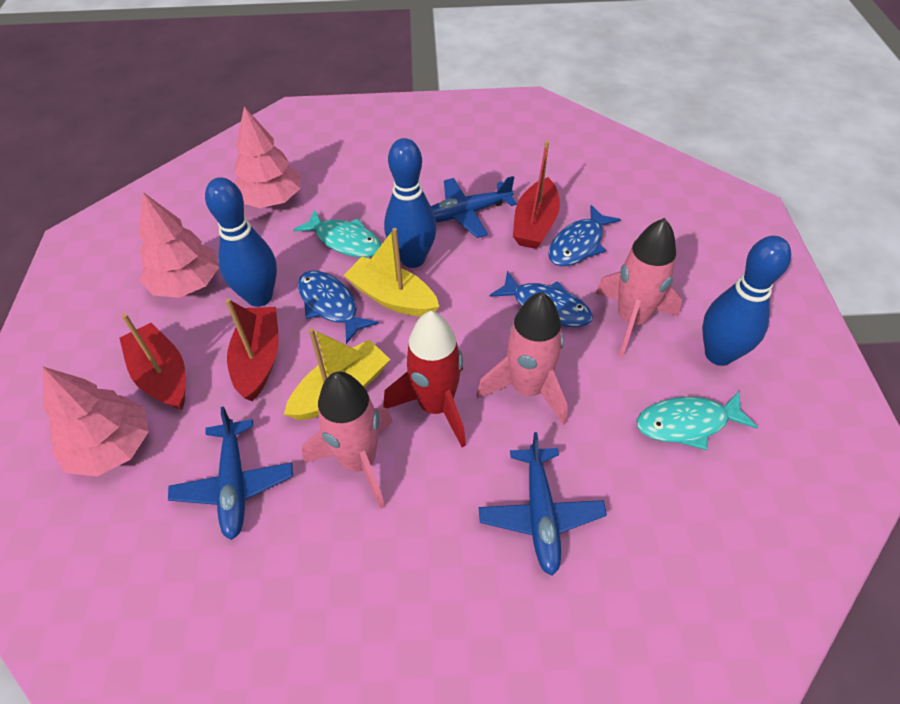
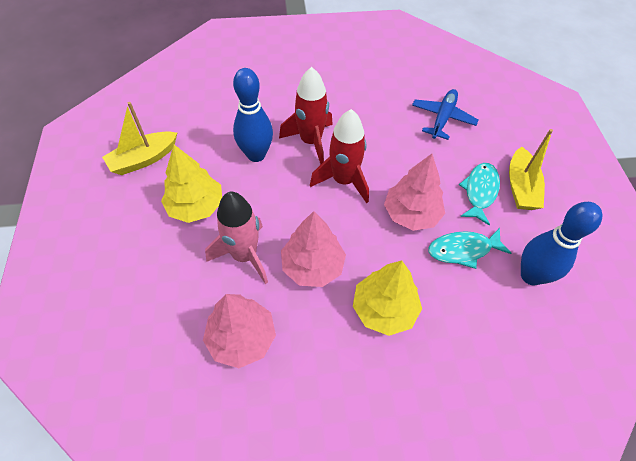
blue bowling pin: 3 -> 2
blue fish: 3 -> 0
blue plane: 3 -> 1
pink rocket: 3 -> 1
red boat: 3 -> 0
red rocket: 1 -> 2
yellow tree: 0 -> 2

